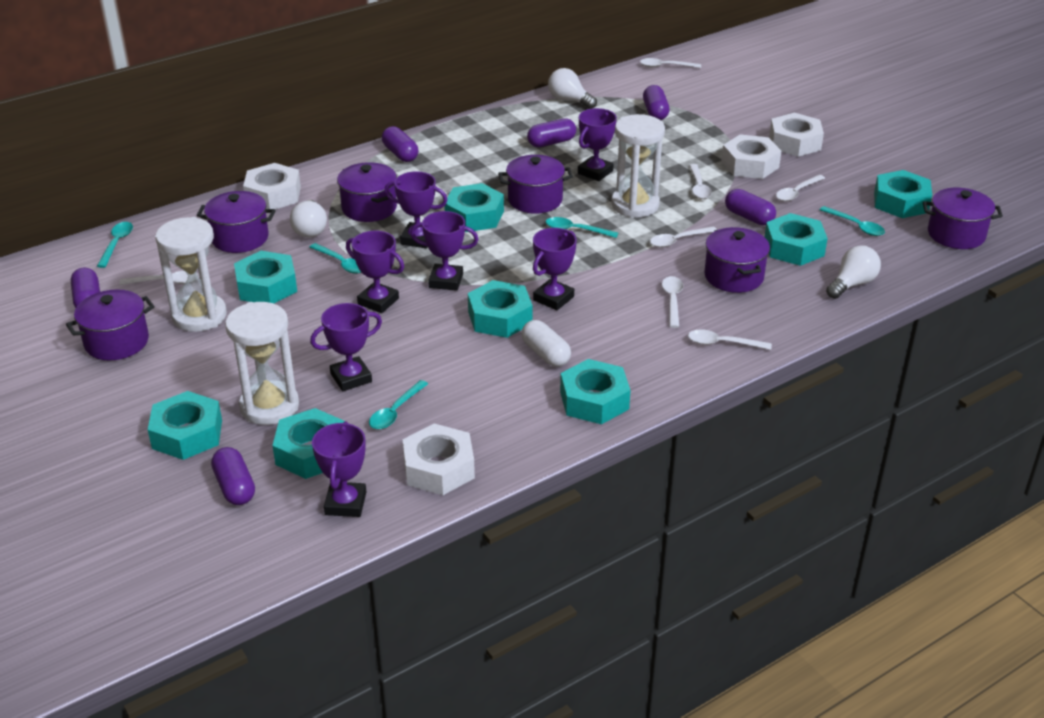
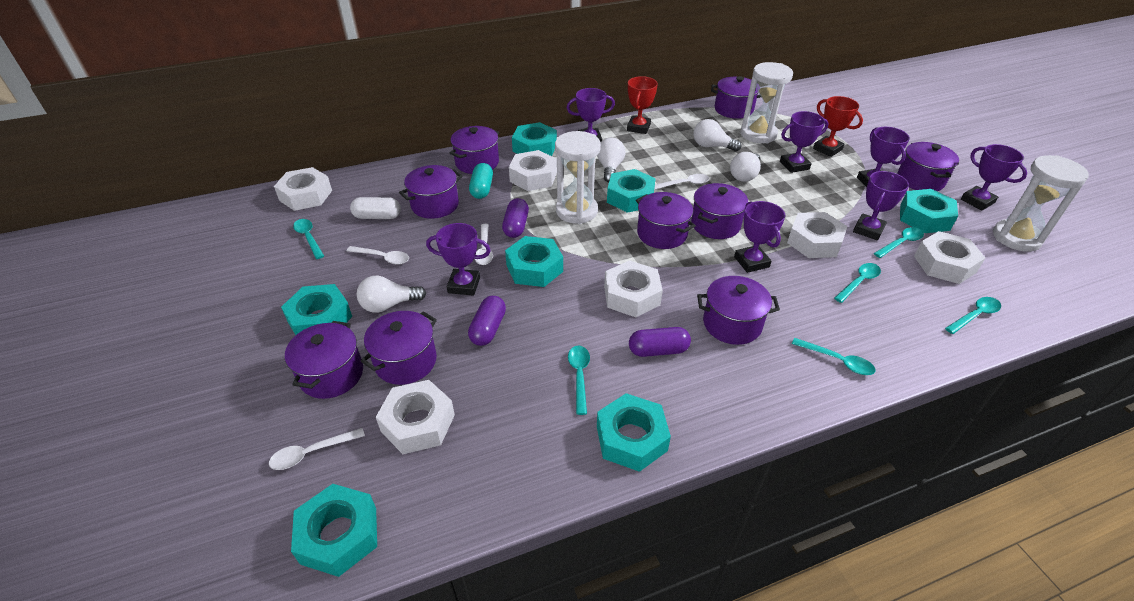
purple capsule: 6 -> 3
purple pot: 6 -> 9
red trophy: 0 -> 2
turquoise capsule: 0 -> 1
turquoise nut: 8 -> 7
turquoise spoon: 5 -> 6
white light bulb: 3 -> 4
white nut: 4 -> 6
white spoon: 7 -> 4

